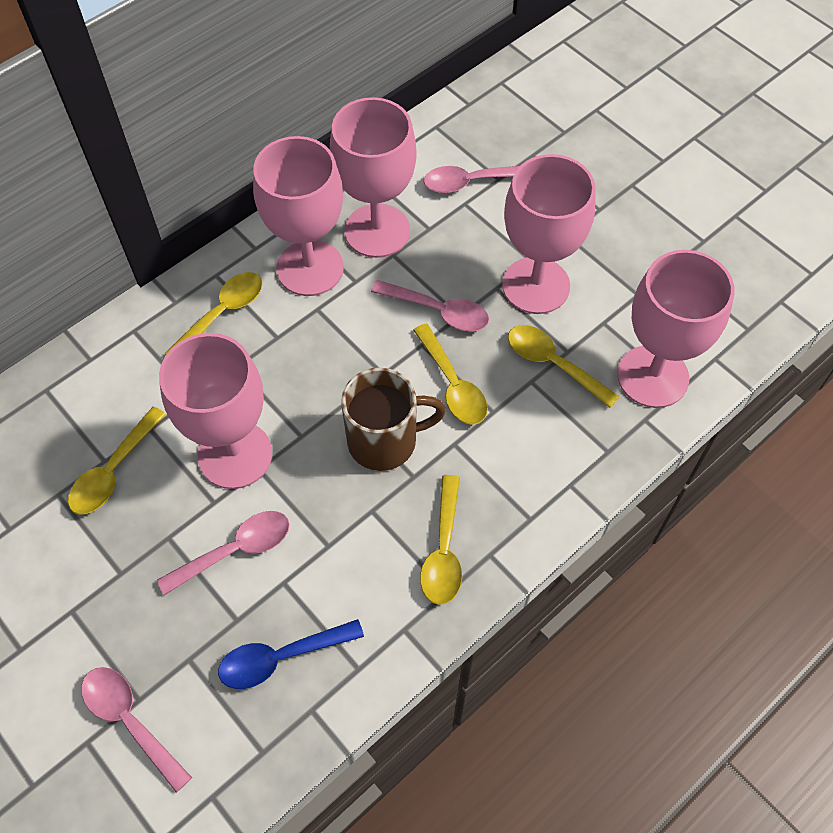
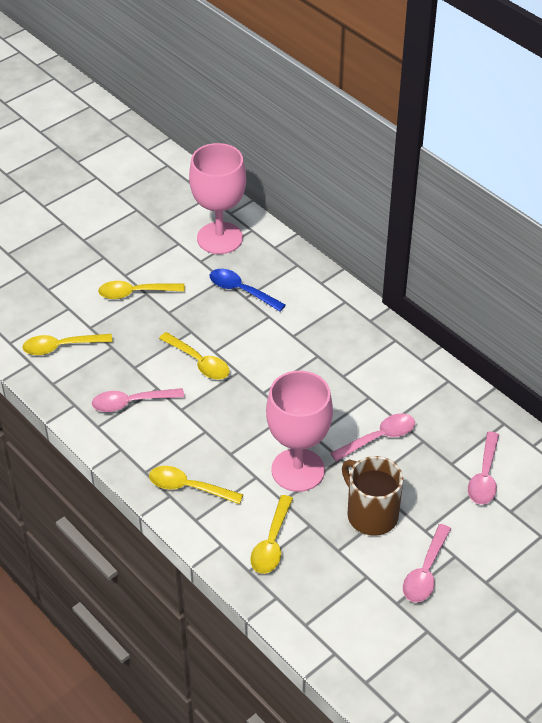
pink goblet: 5 -> 2

